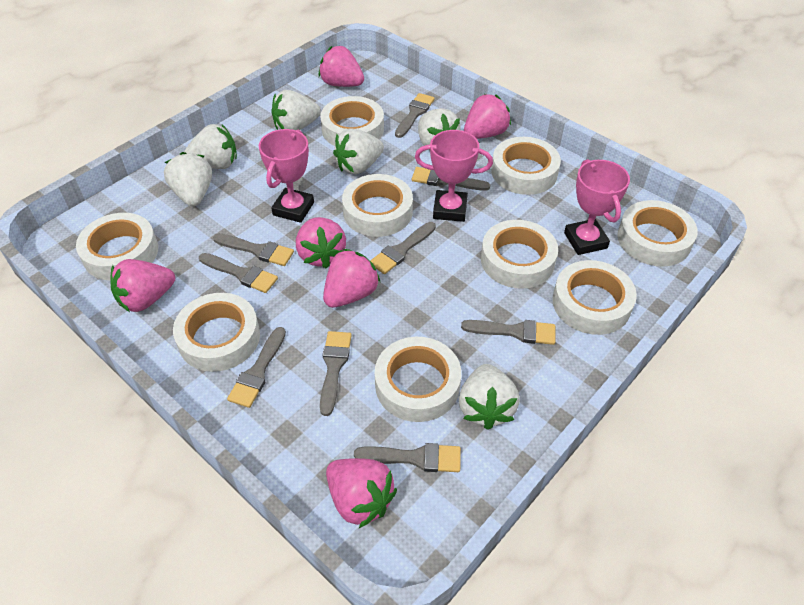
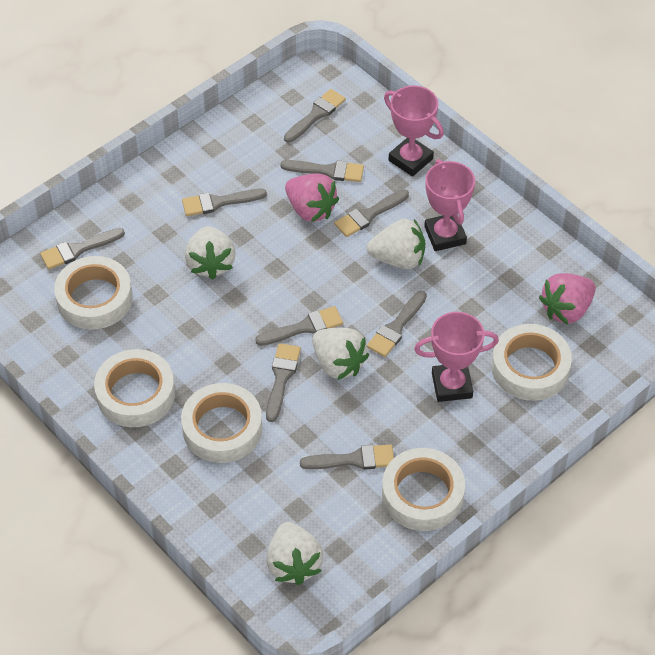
pink strawberry: 6 -> 2
white strawberry: 6 -> 4
white tape: 9 -> 5

